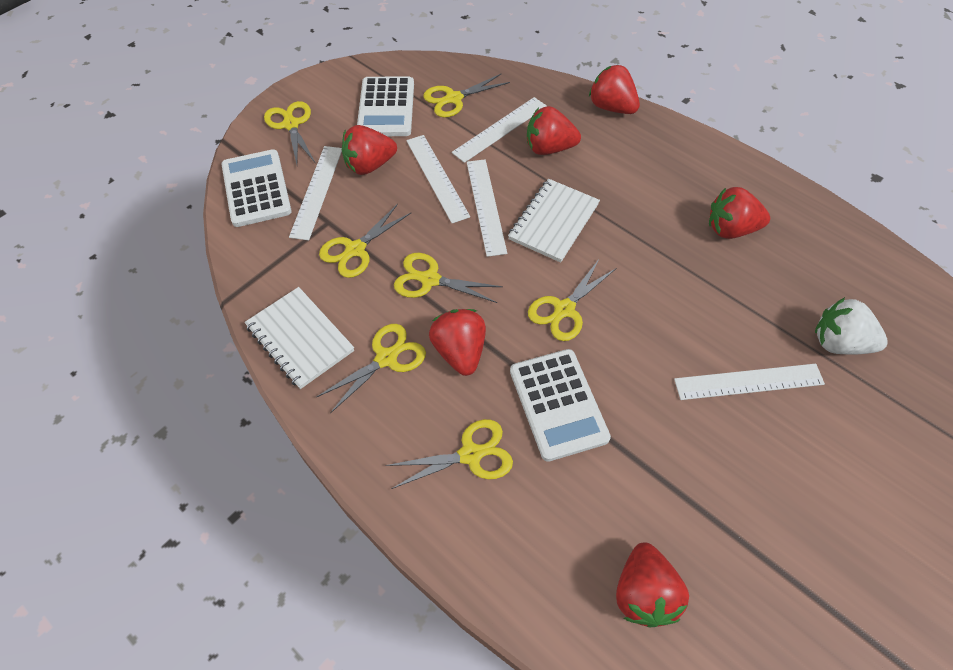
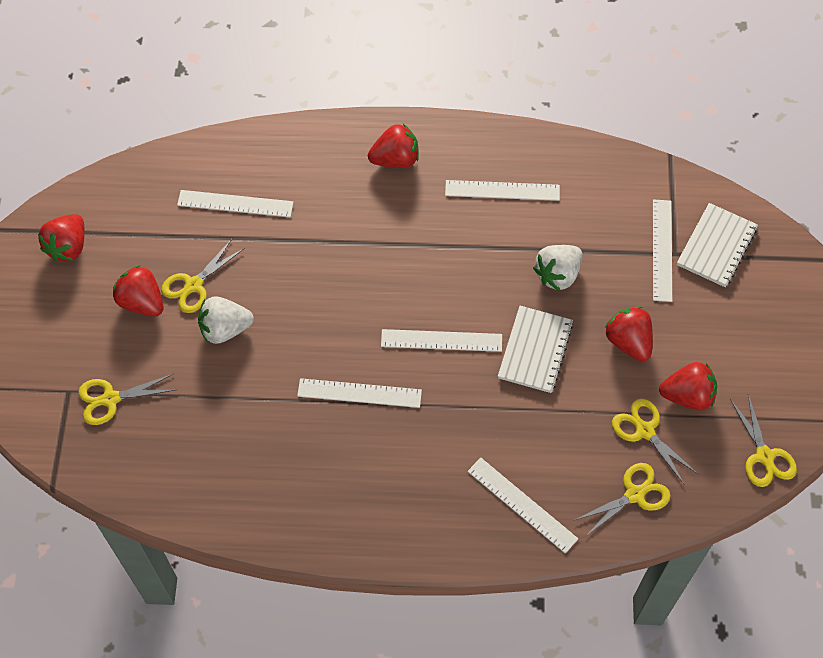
red strawberry: 6 -> 5
white calculator: 3 -> 0
white ruler: 5 -> 6
white strawberry: 1 -> 2
yellow scissors: 7 -> 5

